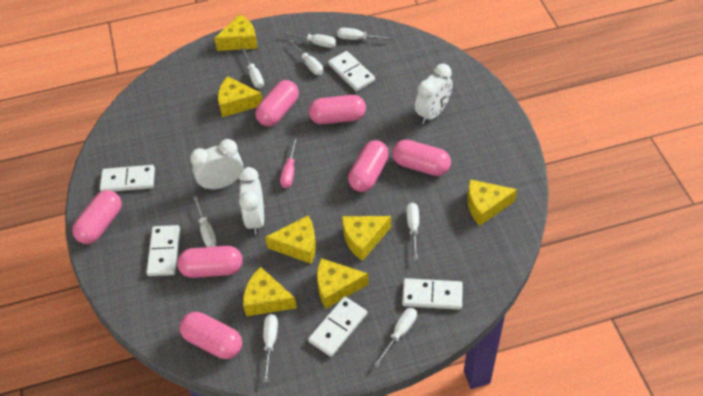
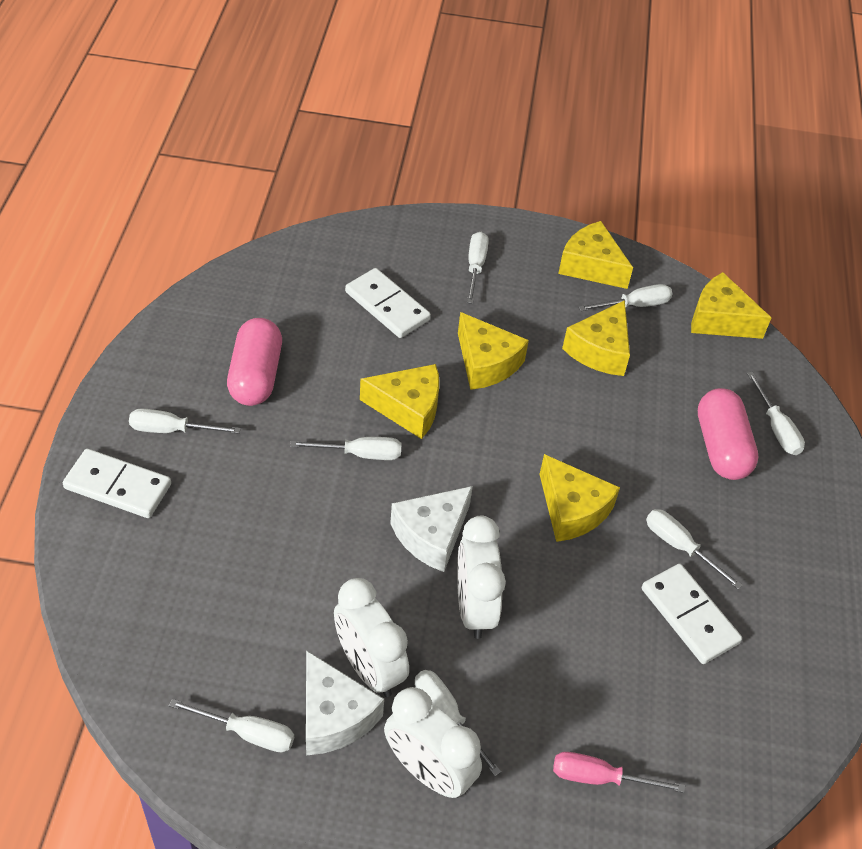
pink capsule: 7 -> 2
white cheese: 0 -> 2
white domino: 5 -> 3
yellow cheese: 7 -> 6

